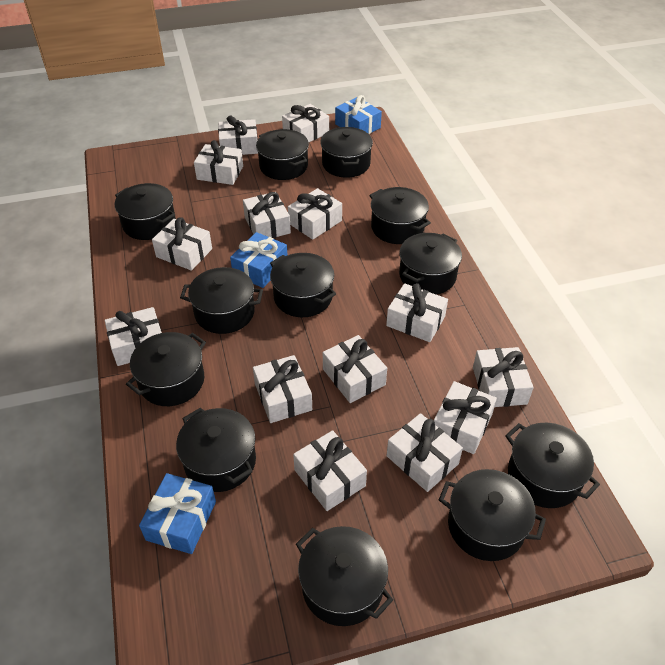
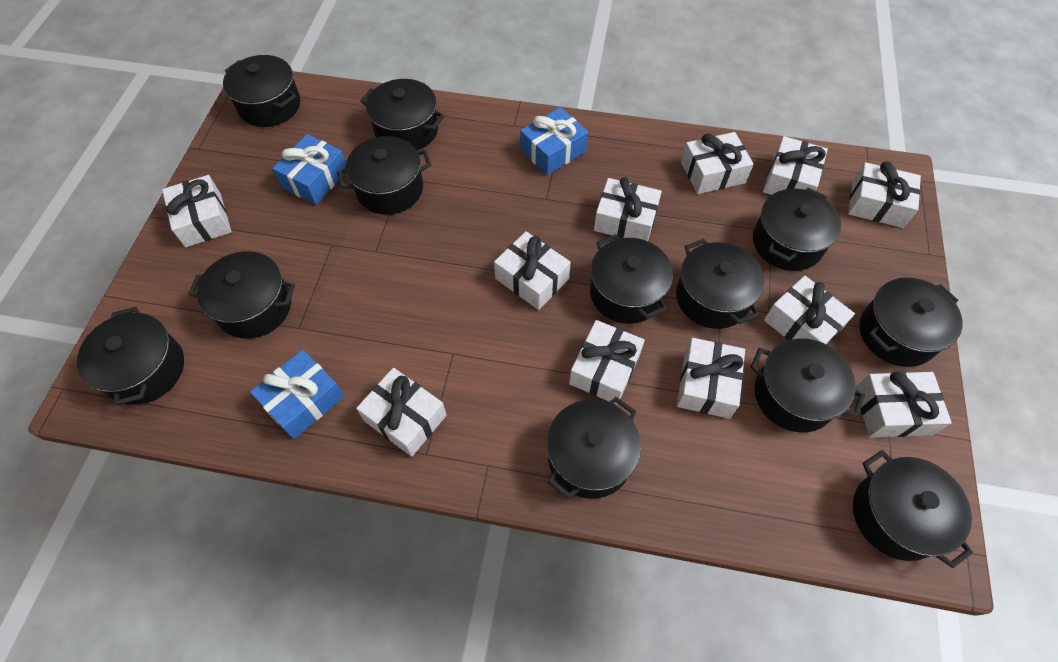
white gift: 14 -> 11

